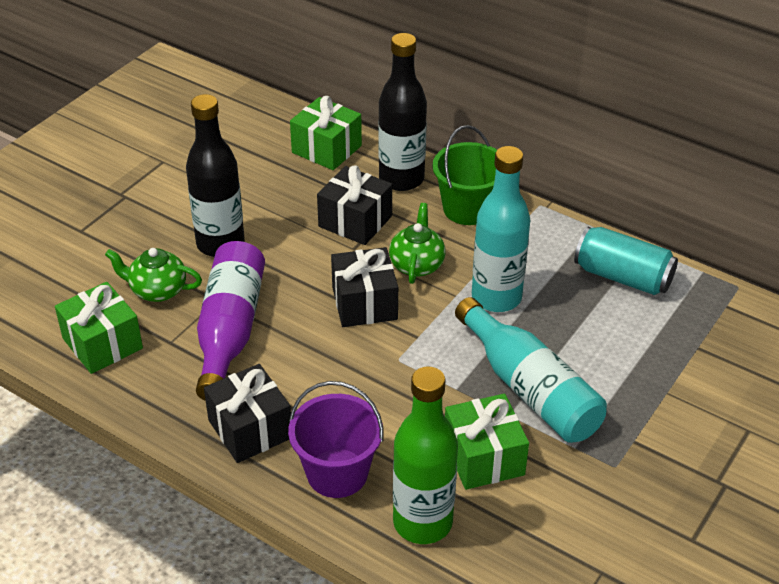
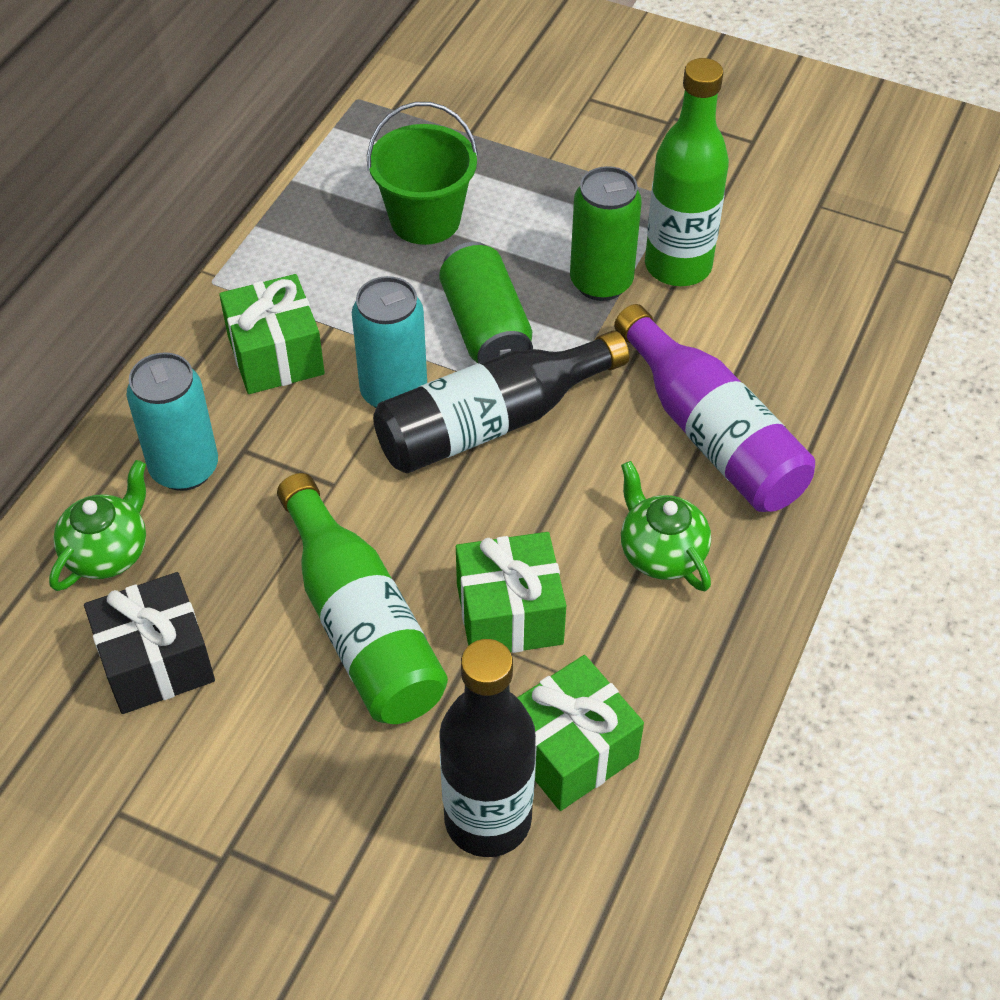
black gift: 3 -> 1
green bottle: 1 -> 2
green can: 0 -> 2
purple bucket: 1 -> 0
turquoise bottle: 2 -> 0
turquoise can: 1 -> 2

